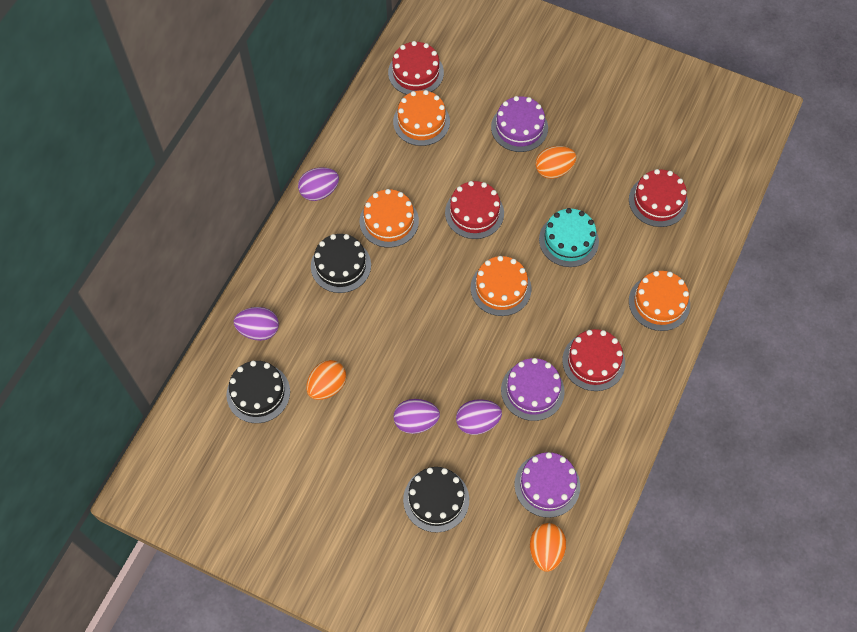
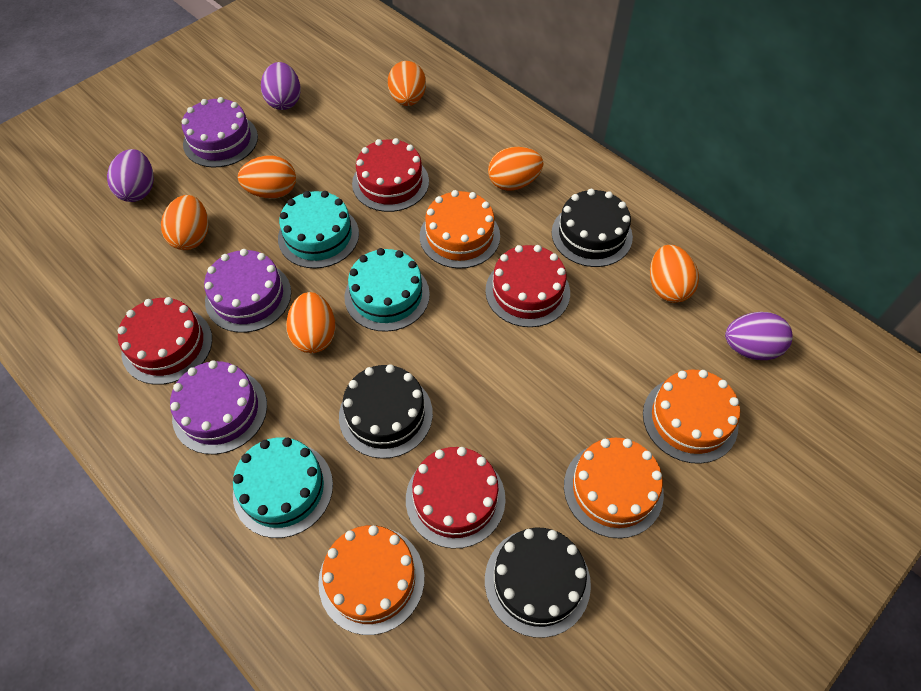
orange egg: 3 -> 6
purple egg: 4 -> 3
turquoise cake: 1 -> 3

